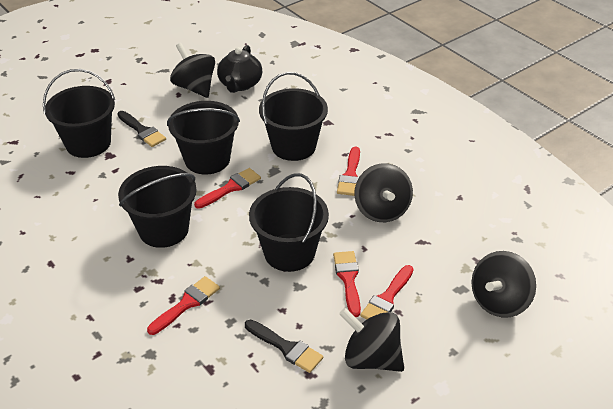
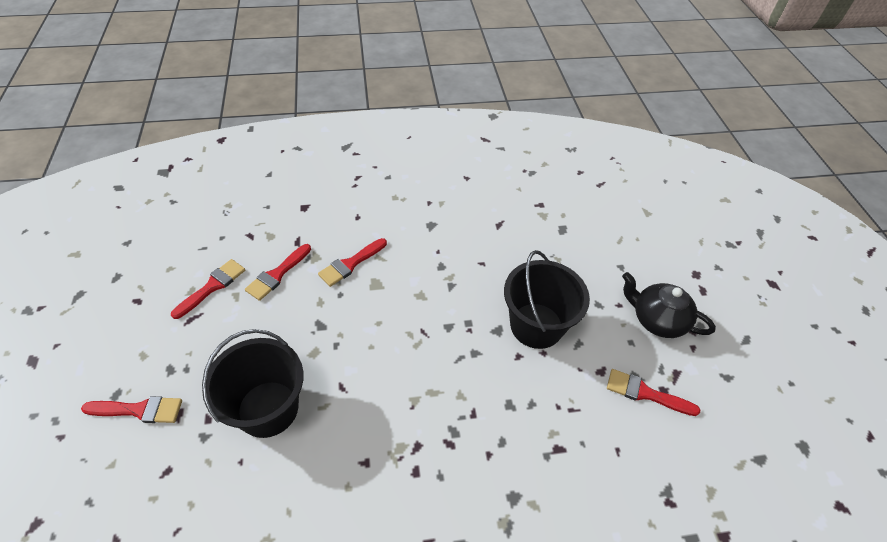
black brush: 2 -> 0
black bucket: 5 -> 2
black spinning top: 4 -> 0

